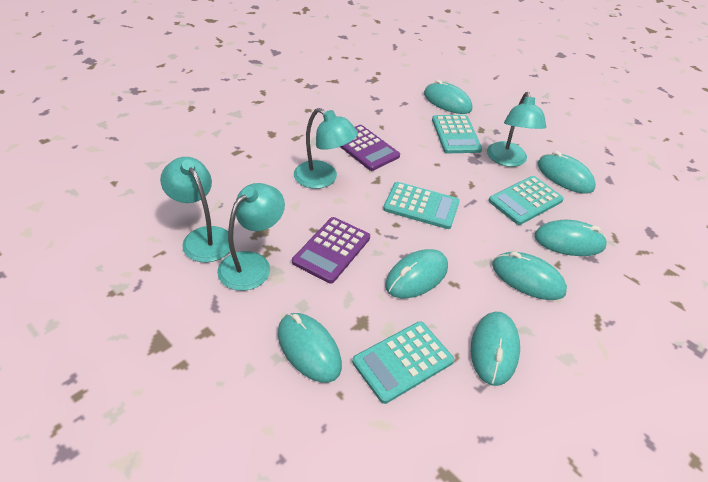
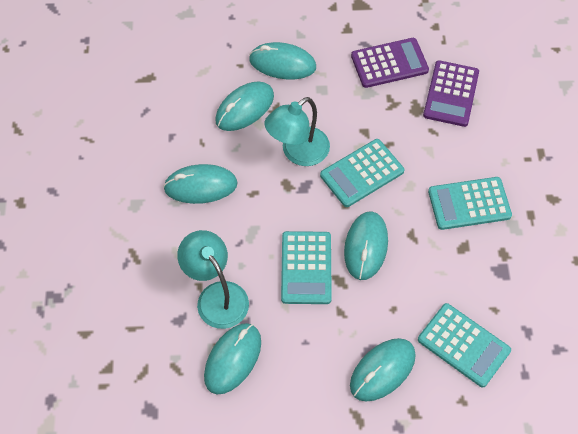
turquoise lamp: 4 -> 2
turquoise mouse: 7 -> 6

